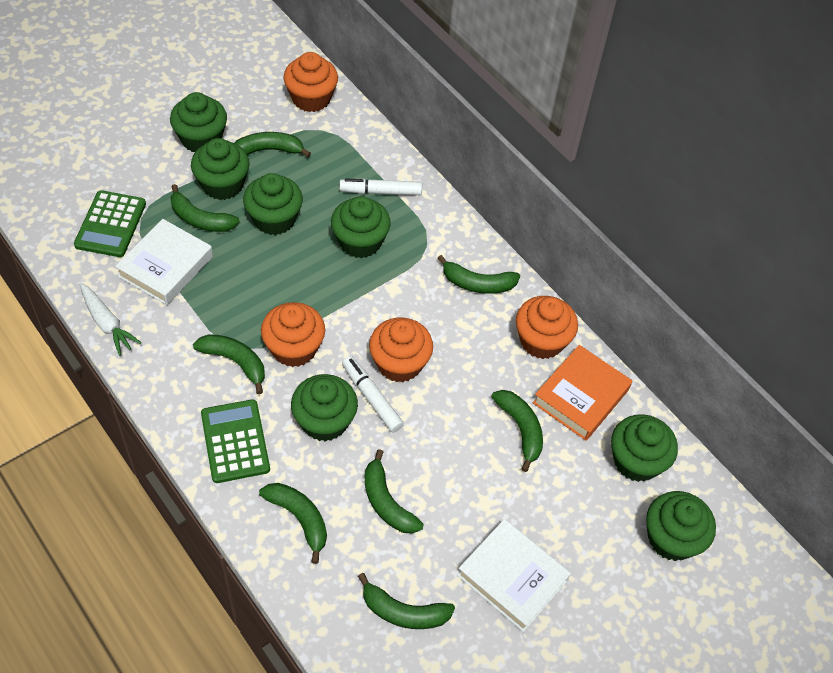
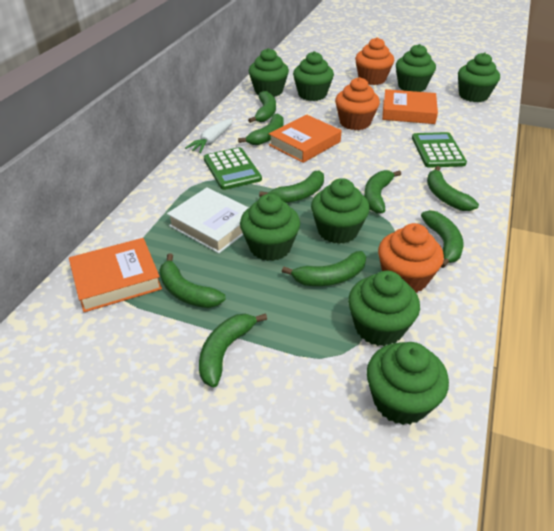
green banana: 8 -> 9
green cupcake: 7 -> 8
orange book: 1 -> 3
orange cupcake: 4 -> 3
white book: 2 -> 1
white marker: 2 -> 0

